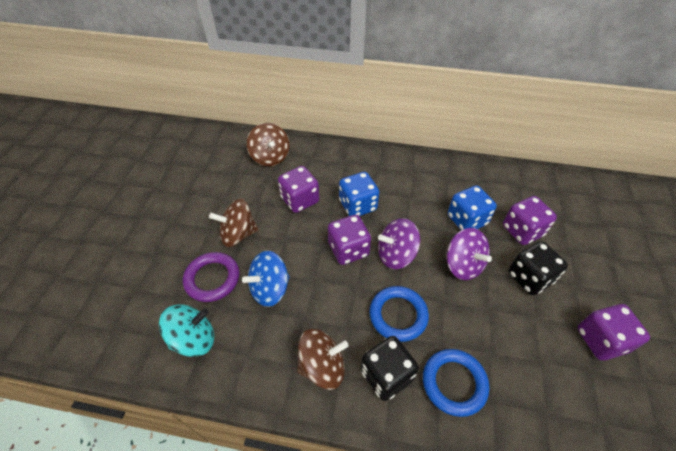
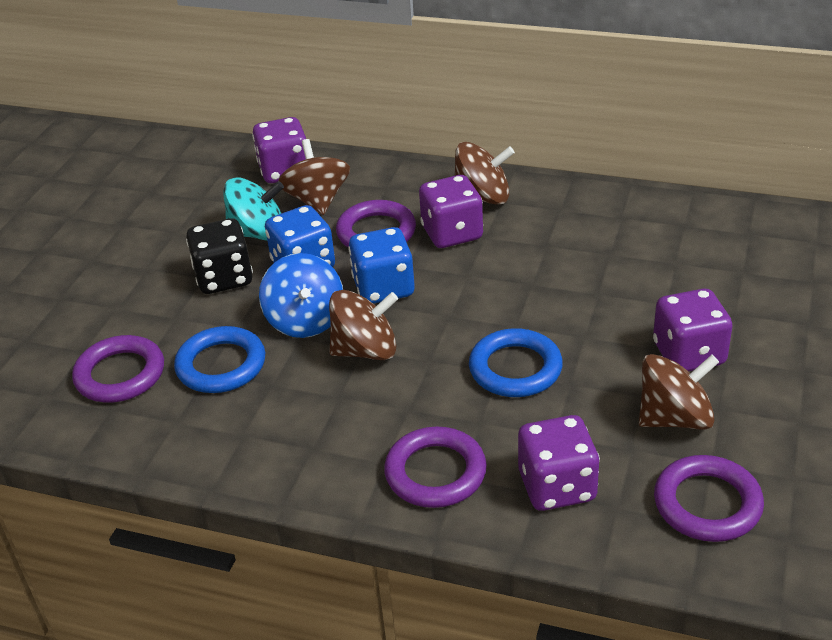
black dice: 2 -> 1
brown spinning top: 3 -> 4
purple ring: 1 -> 4
purple spinning top: 2 -> 0

